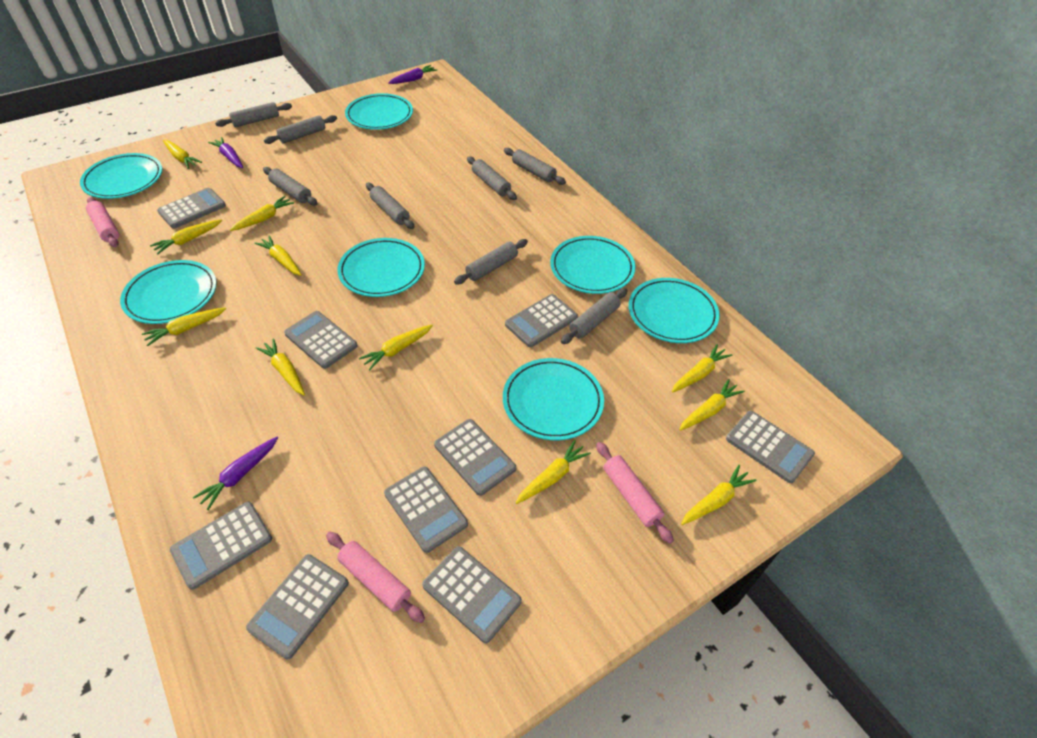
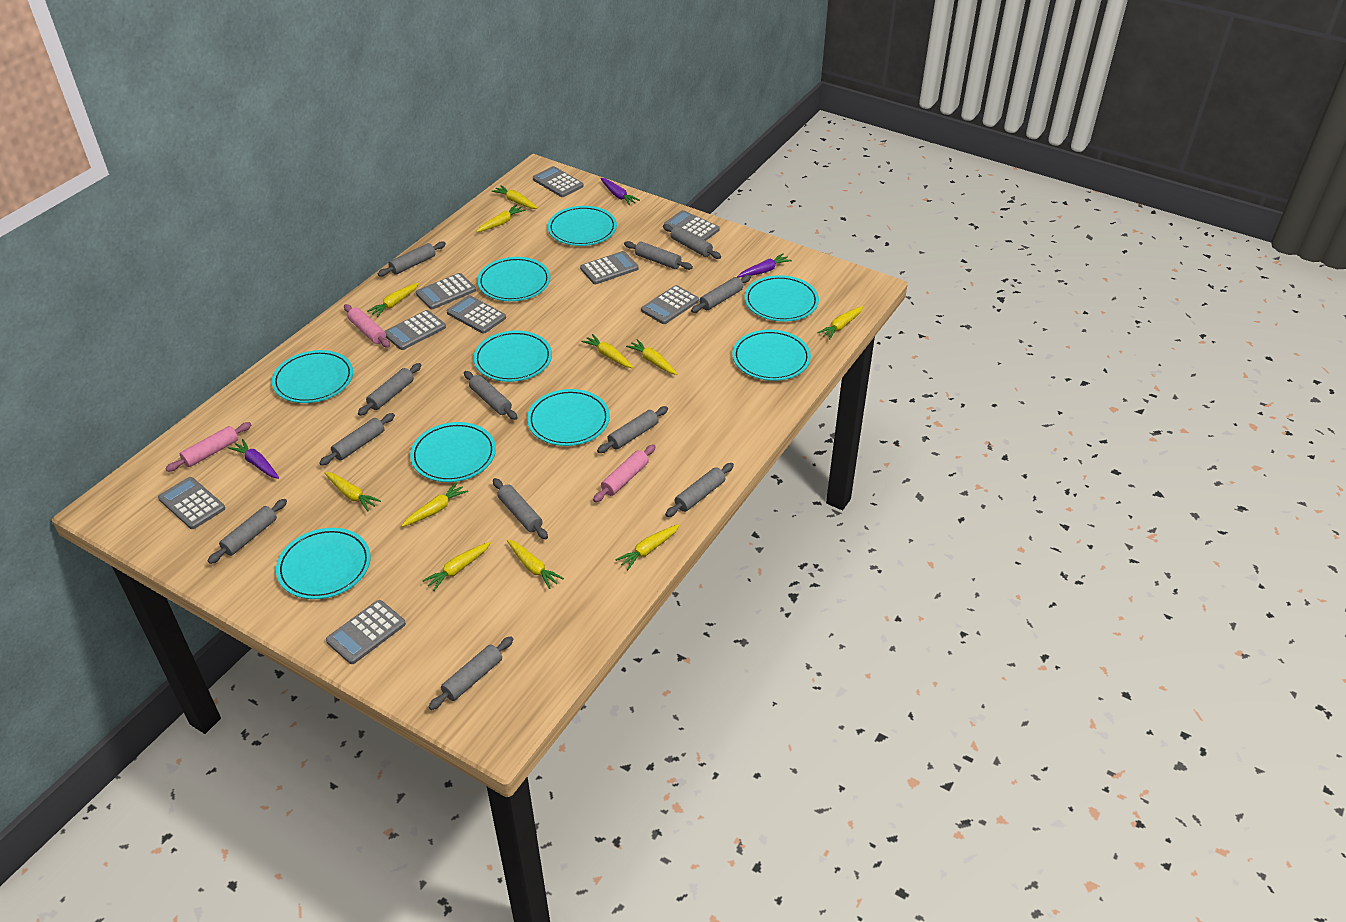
grey rolling pin: 8 -> 12
turquoise plate: 7 -> 9

